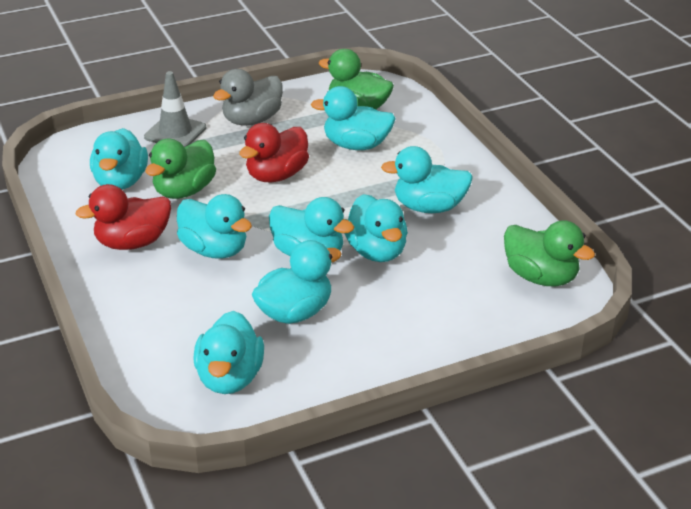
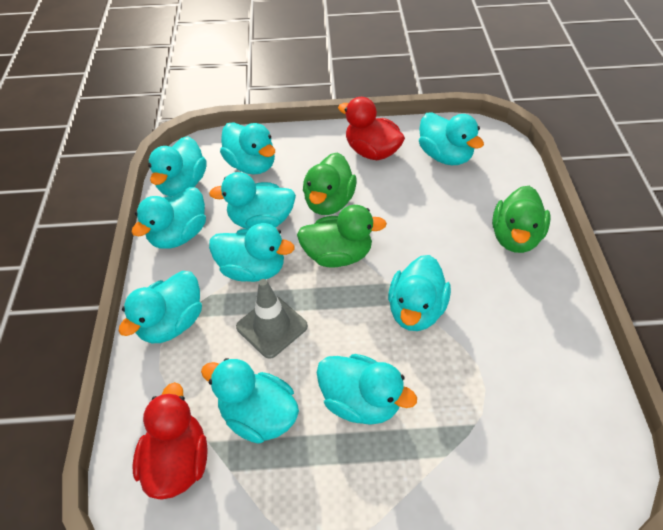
grey duck: 1 -> 0
turquoise duck: 8 -> 10

